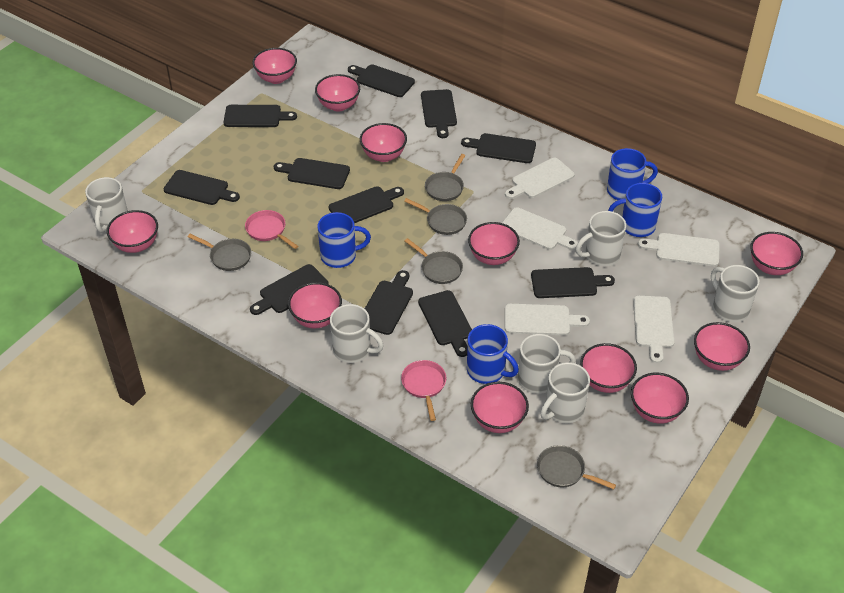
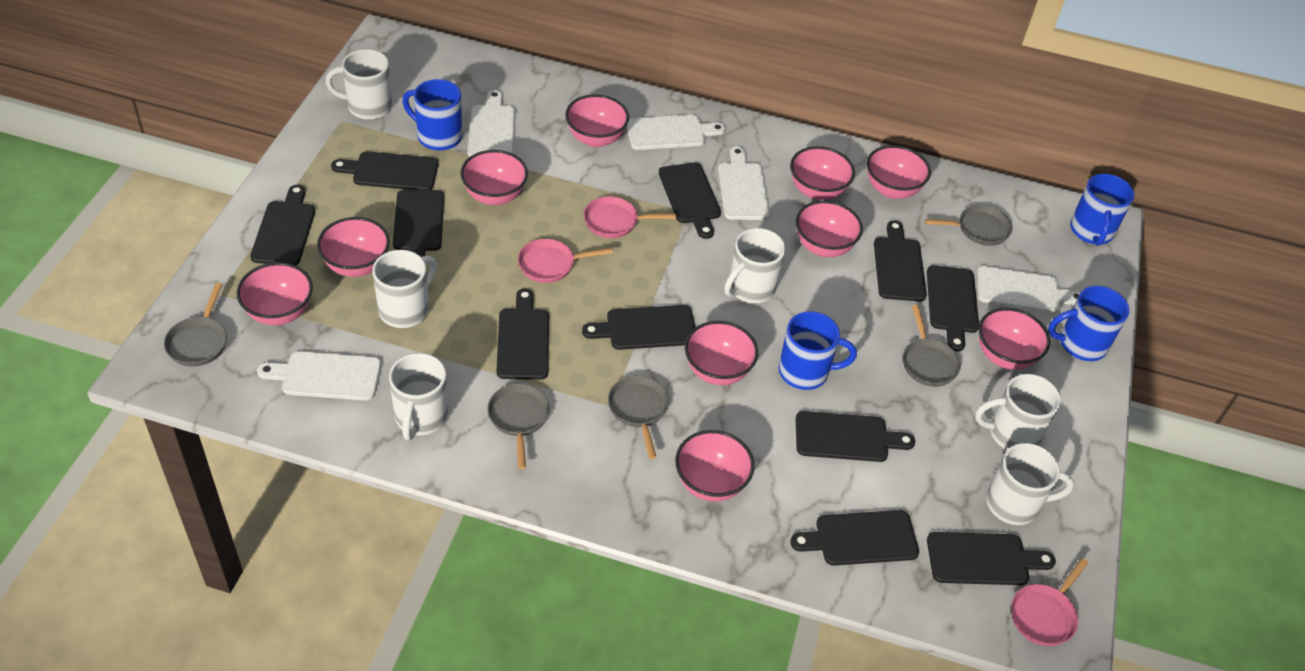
pink bowl: 11 -> 10
pink pan: 2 -> 3

